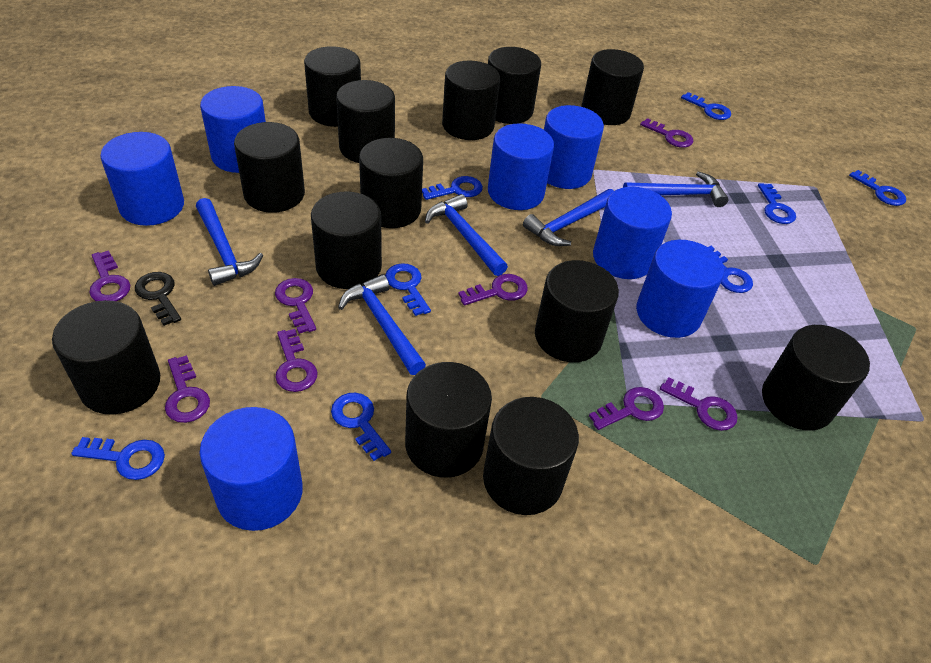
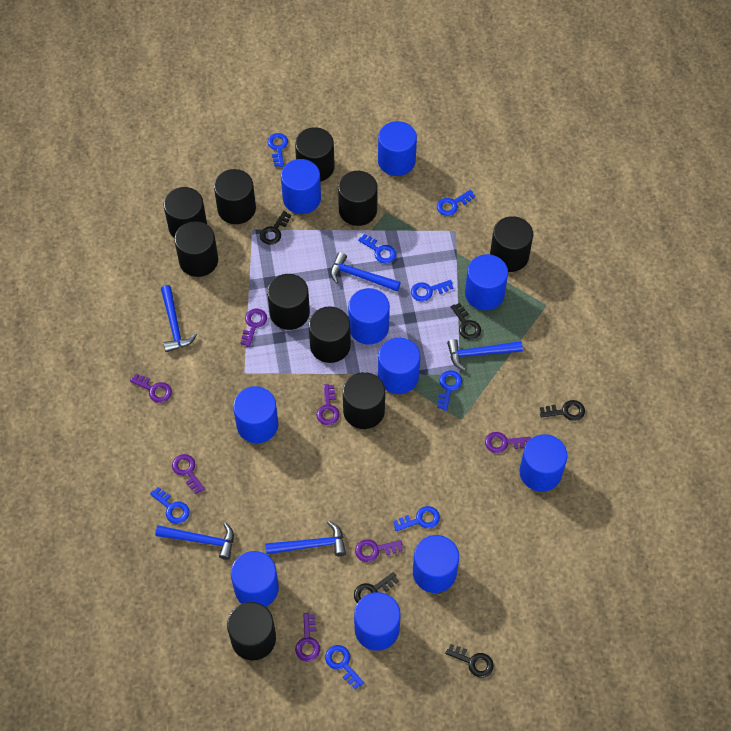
black cylinder: 13 -> 10
black key: 1 -> 5
blue cylinder: 7 -> 10
purple key: 8 -> 7

